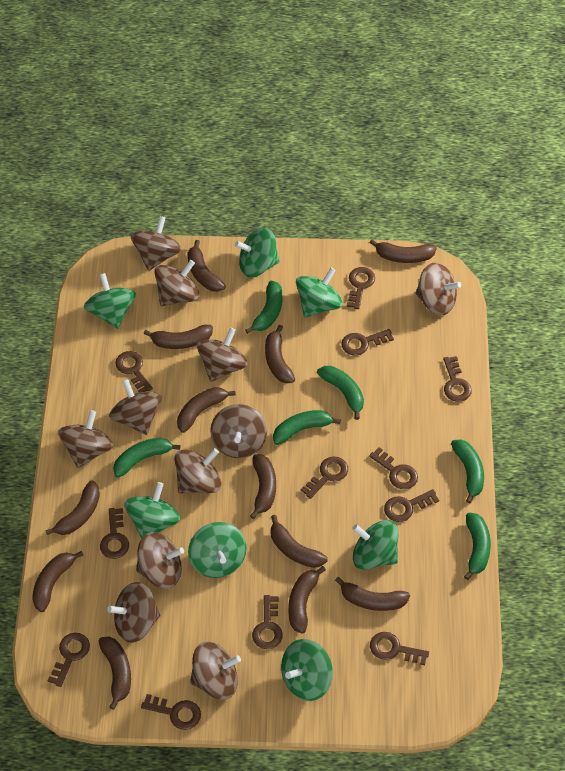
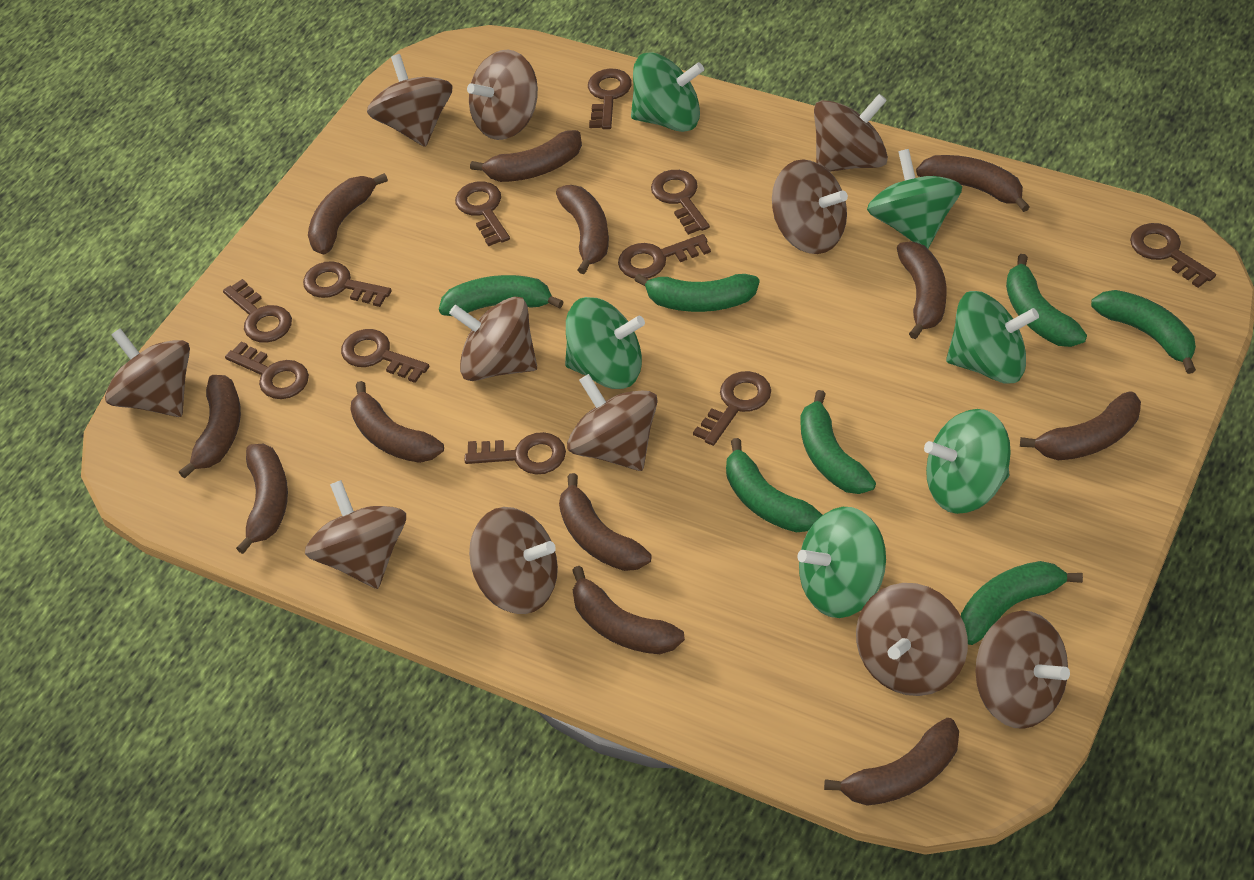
brown key: 12 -> 11
green banana: 6 -> 7
green spinning top: 7 -> 6

